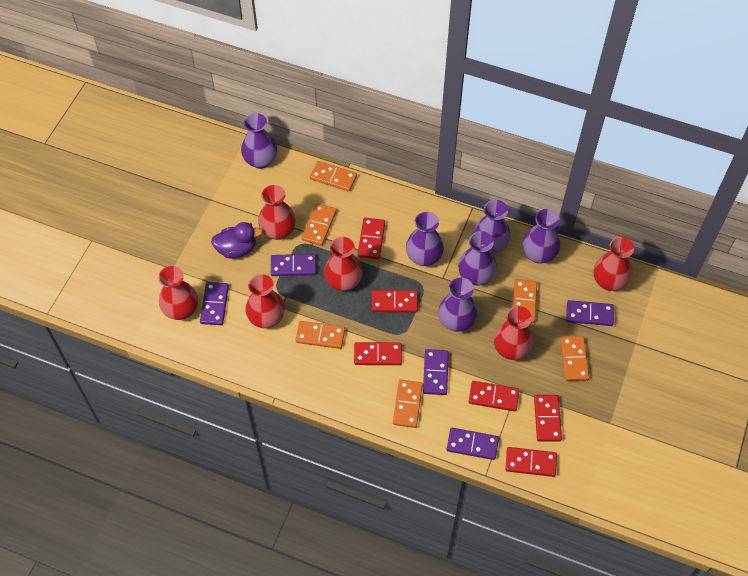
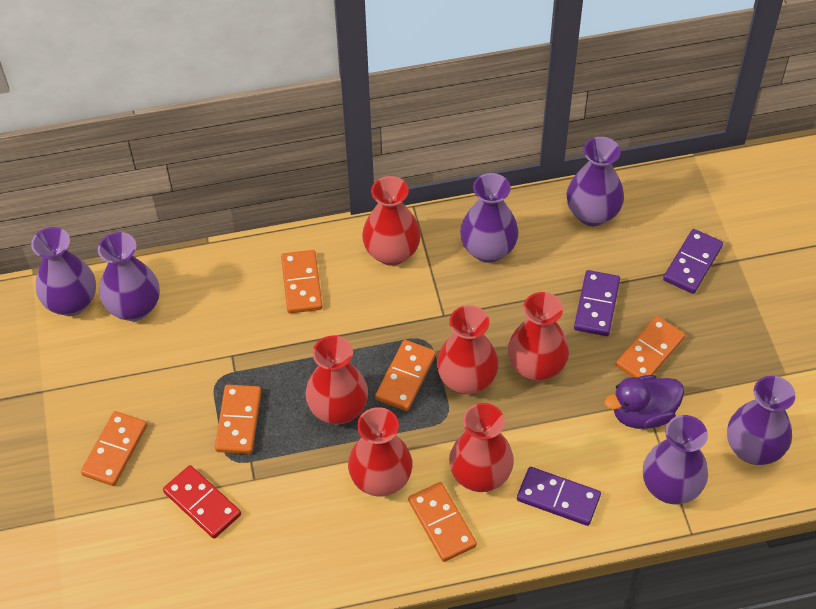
purple domino: 5 -> 3
red domino: 6 -> 1

